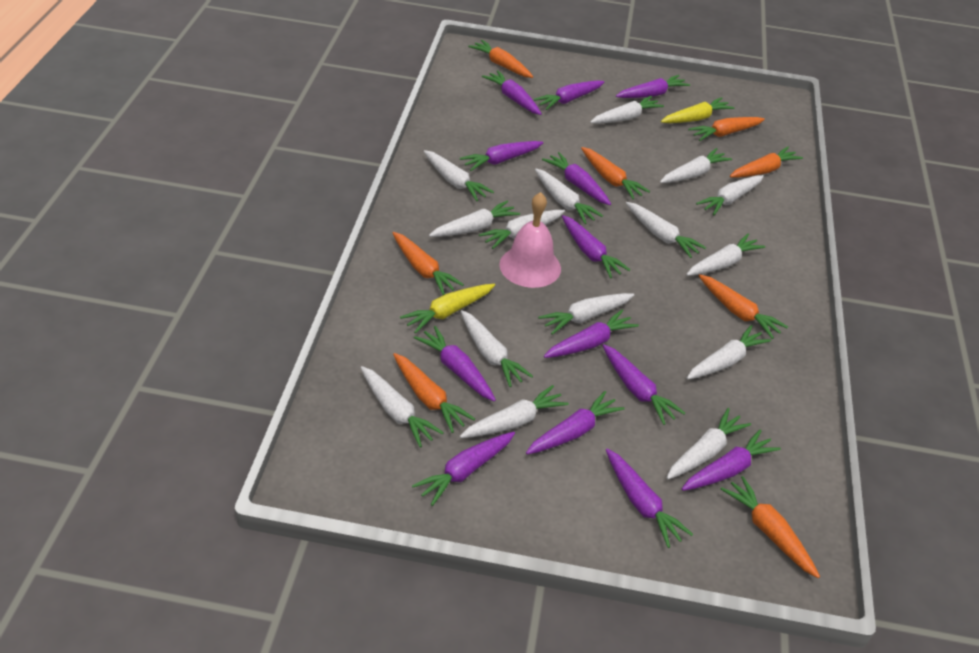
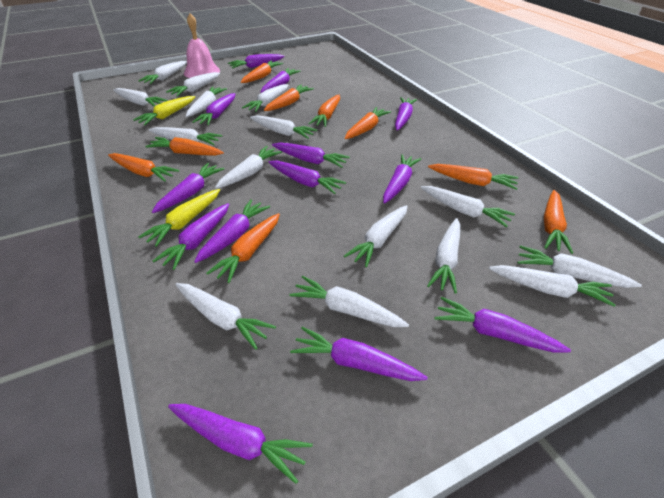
orange carrot: 8 -> 9

